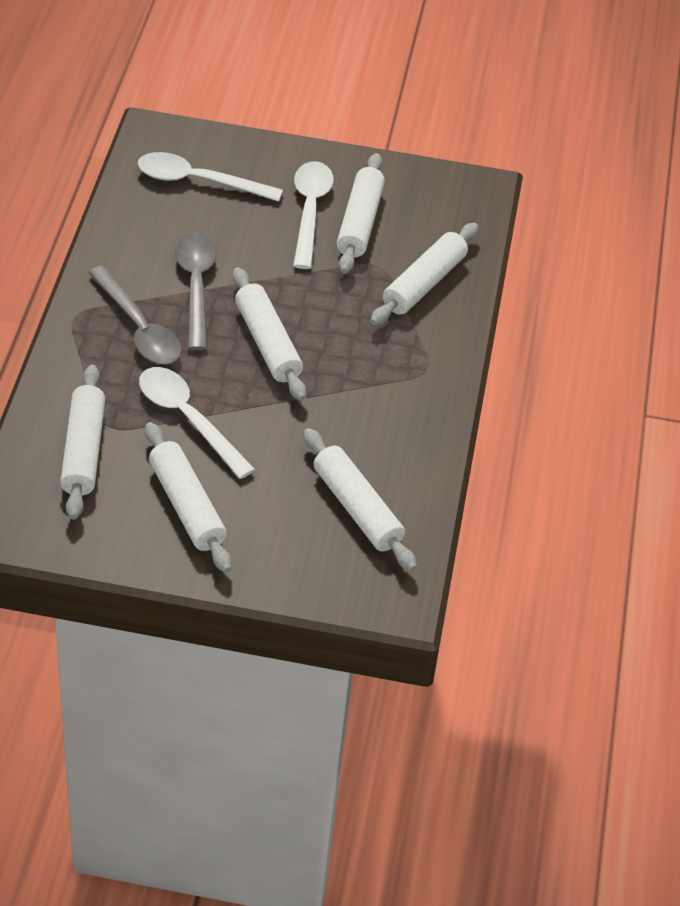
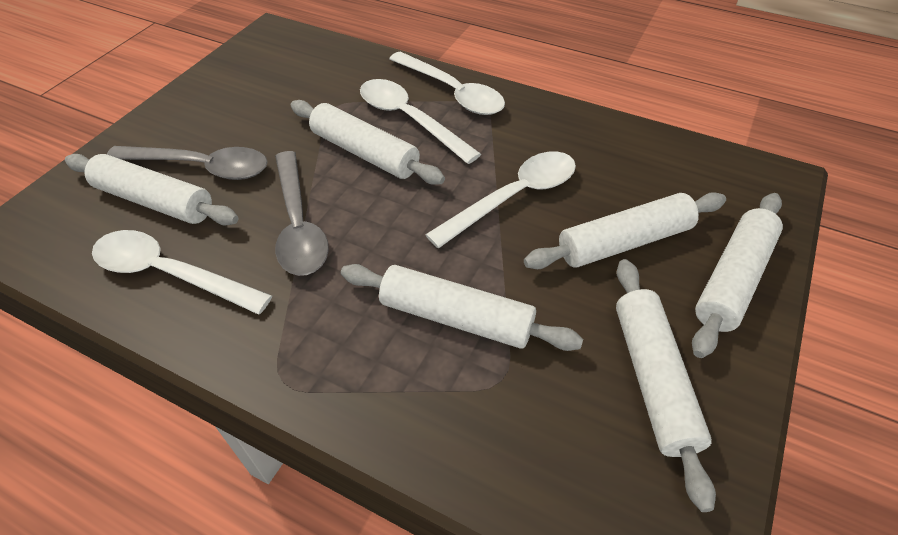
white spoon: 3 -> 4

